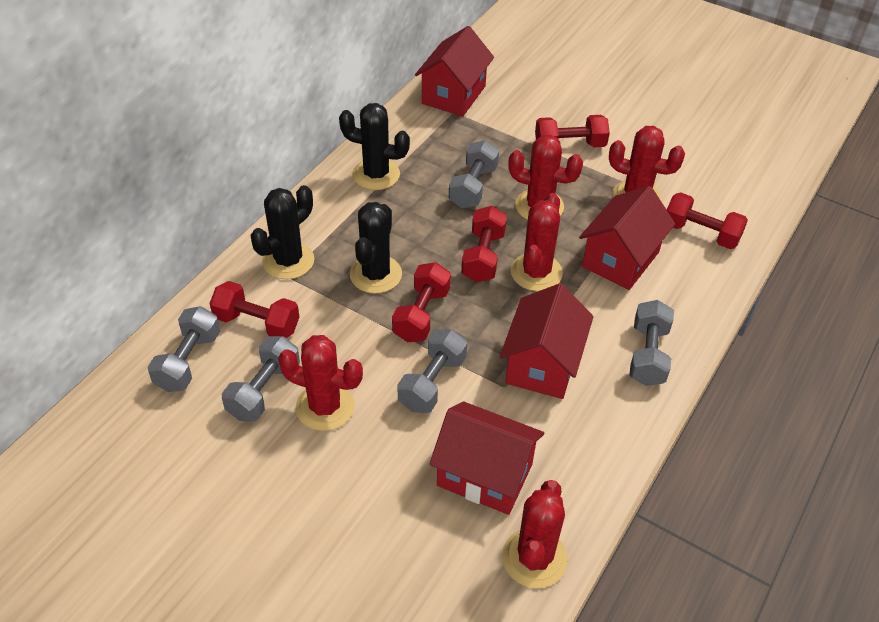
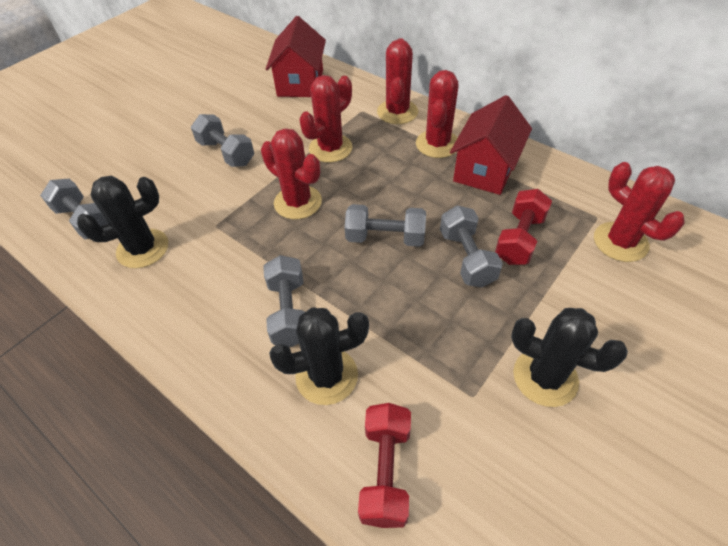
red dumbbell: 5 -> 2
red house: 4 -> 2

